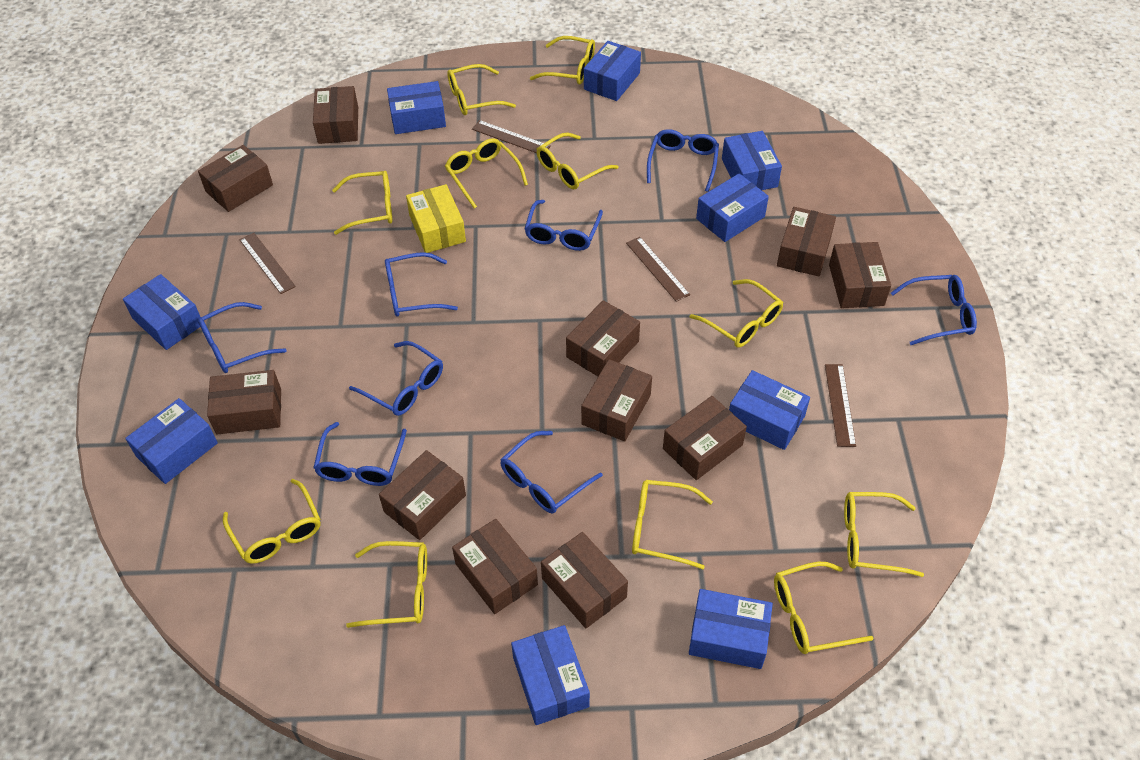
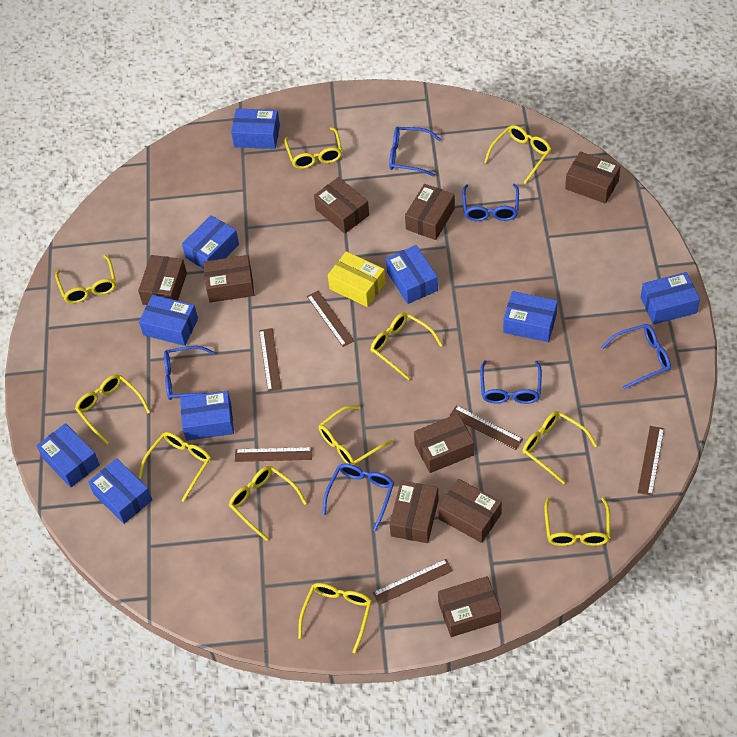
blue glasses: 8 -> 6
brown box: 11 -> 9
brown ruler: 4 -> 6

